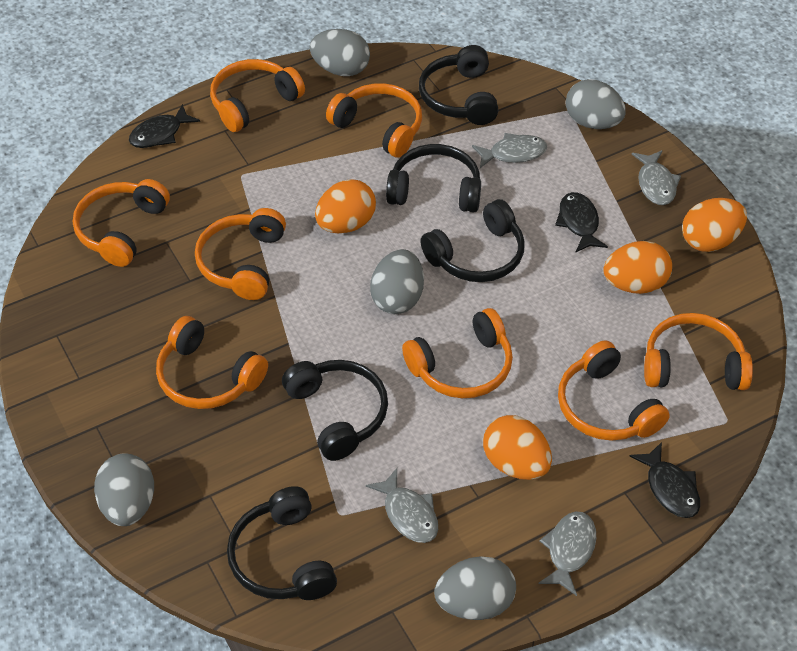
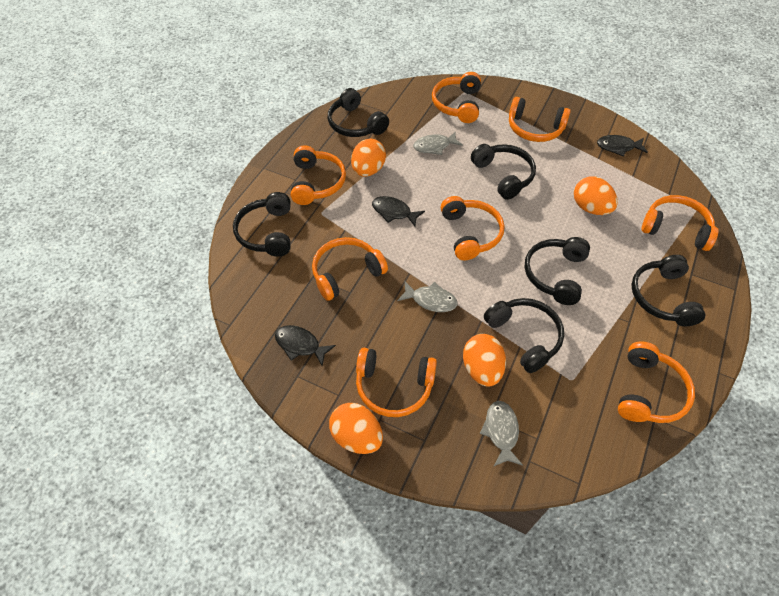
black headphones: 5 -> 6
grey egg: 5 -> 0
grey fish: 4 -> 3

